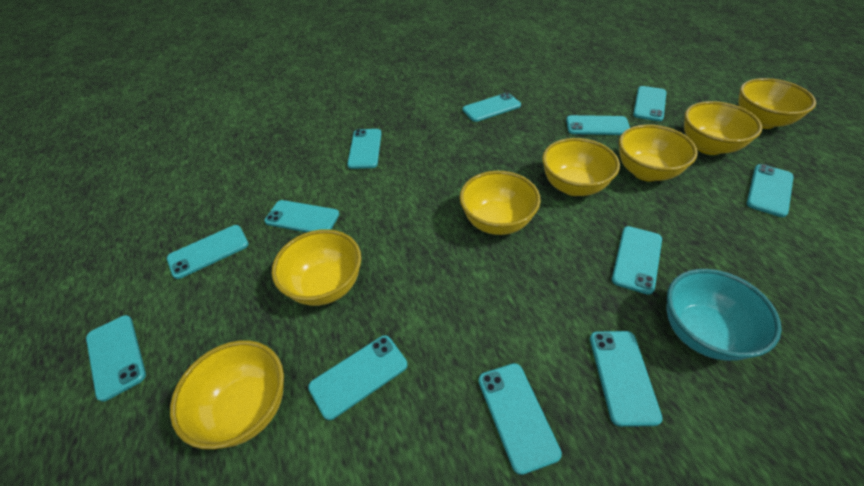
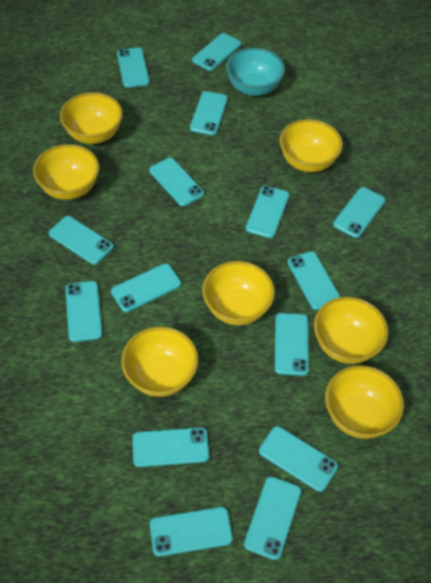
turquoise phone: 12 -> 15

